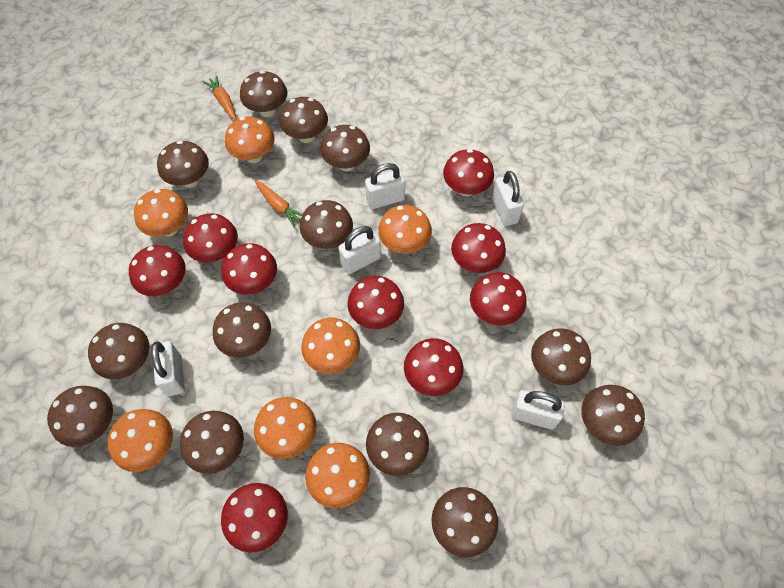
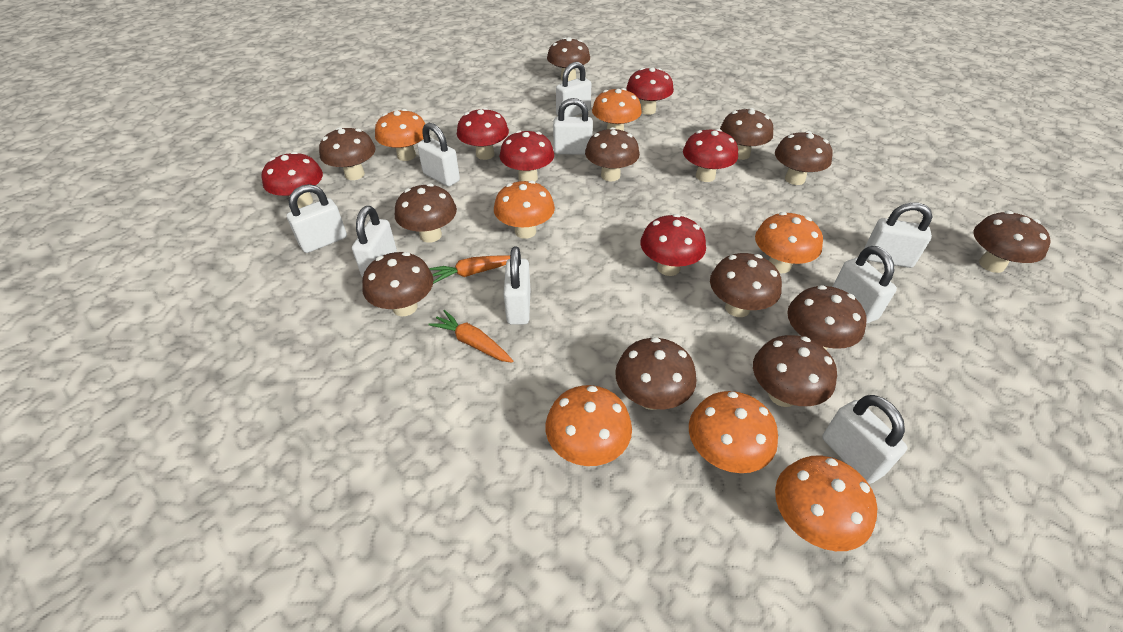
brown mushroom: 13 -> 12
red mushroom: 9 -> 6
white padlock: 5 -> 9

